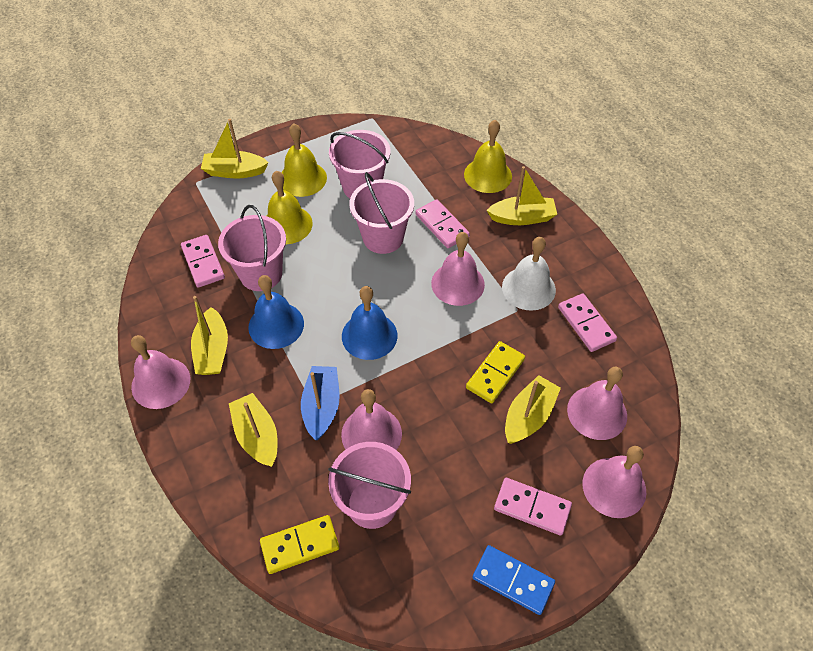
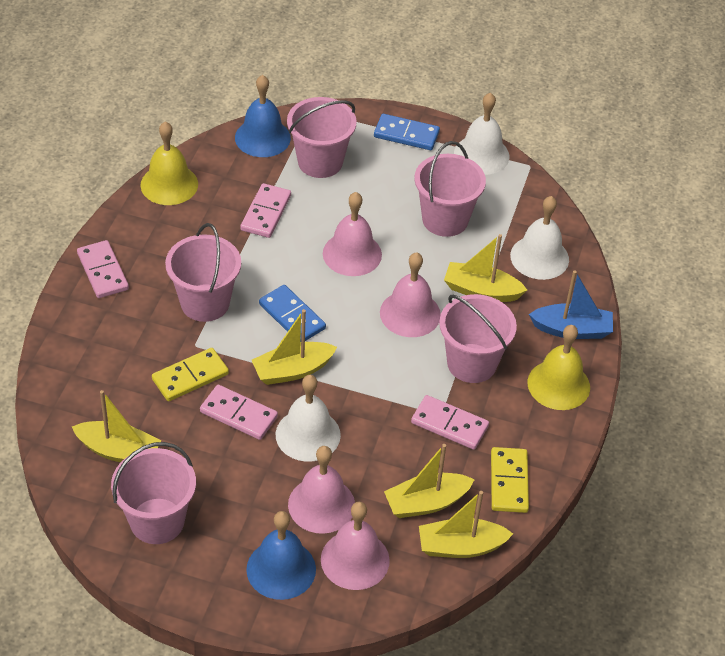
blue domino: 1 -> 2
pink bell: 5 -> 4
pink bucket: 4 -> 5
white bell: 1 -> 3
yellow bell: 3 -> 2

